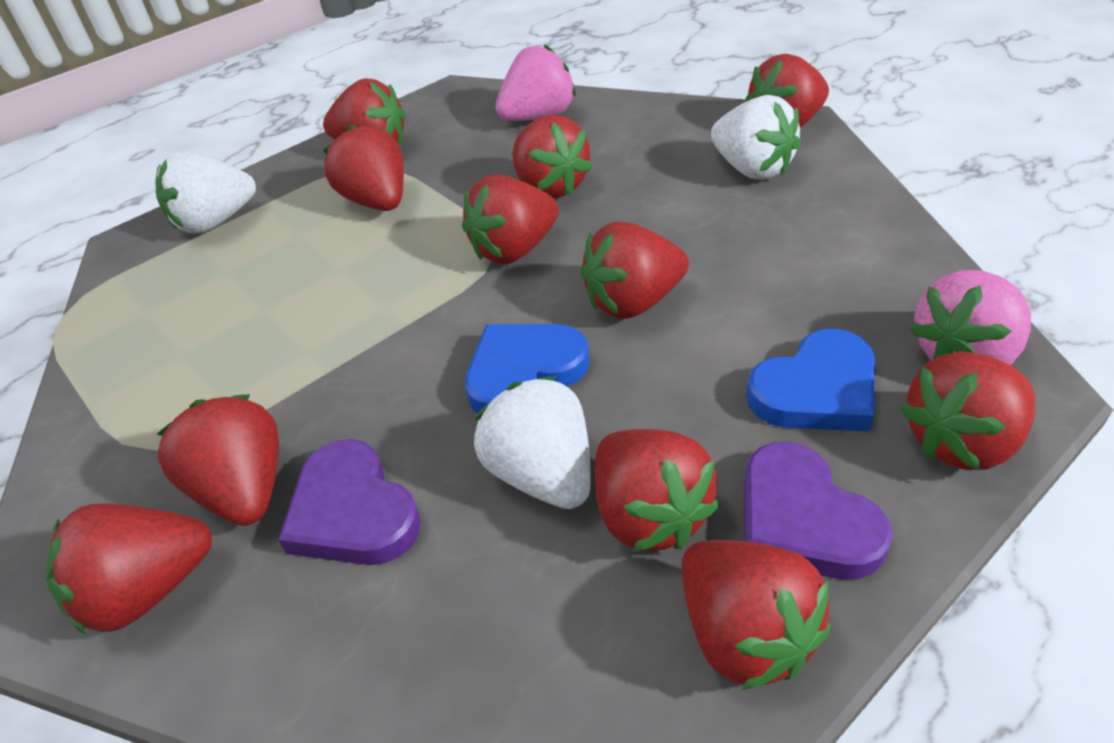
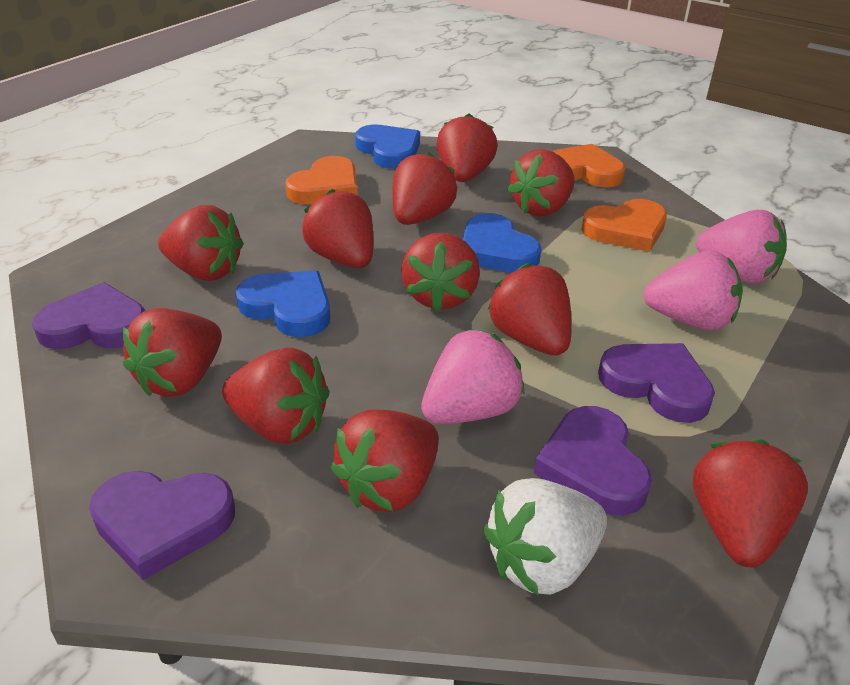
blue heart: 2 -> 3
orange heart: 0 -> 3
pink strawberry: 2 -> 3
purple heart: 2 -> 4
white strawberry: 3 -> 1

